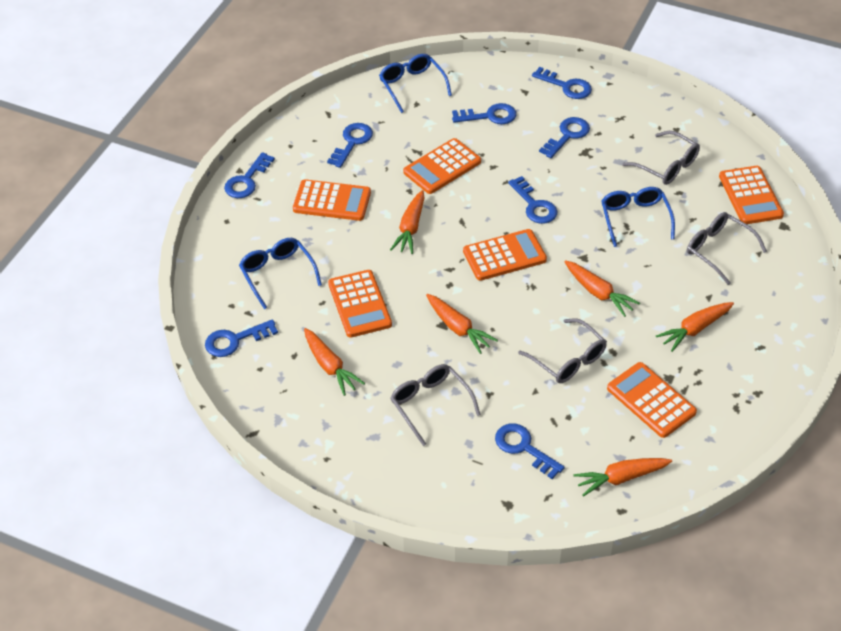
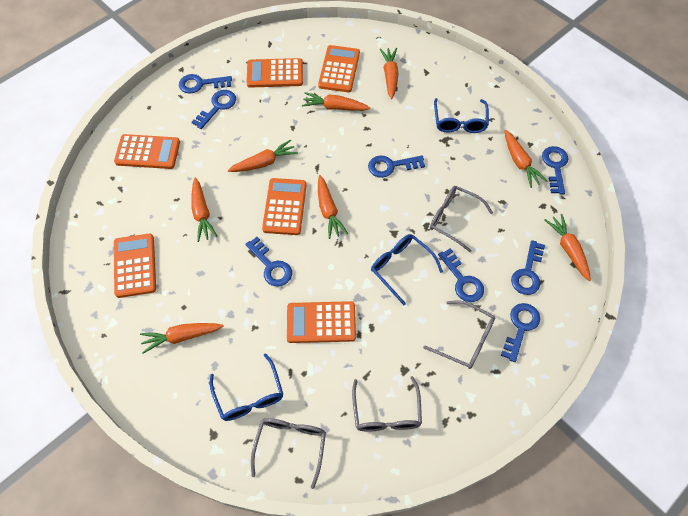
orange carrot: 6 -> 8

